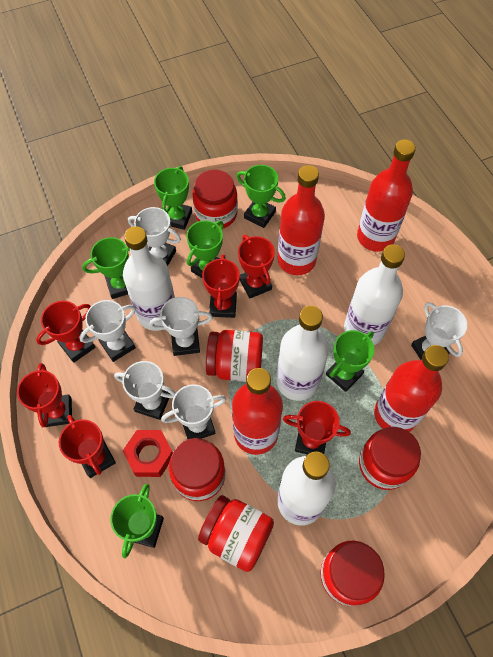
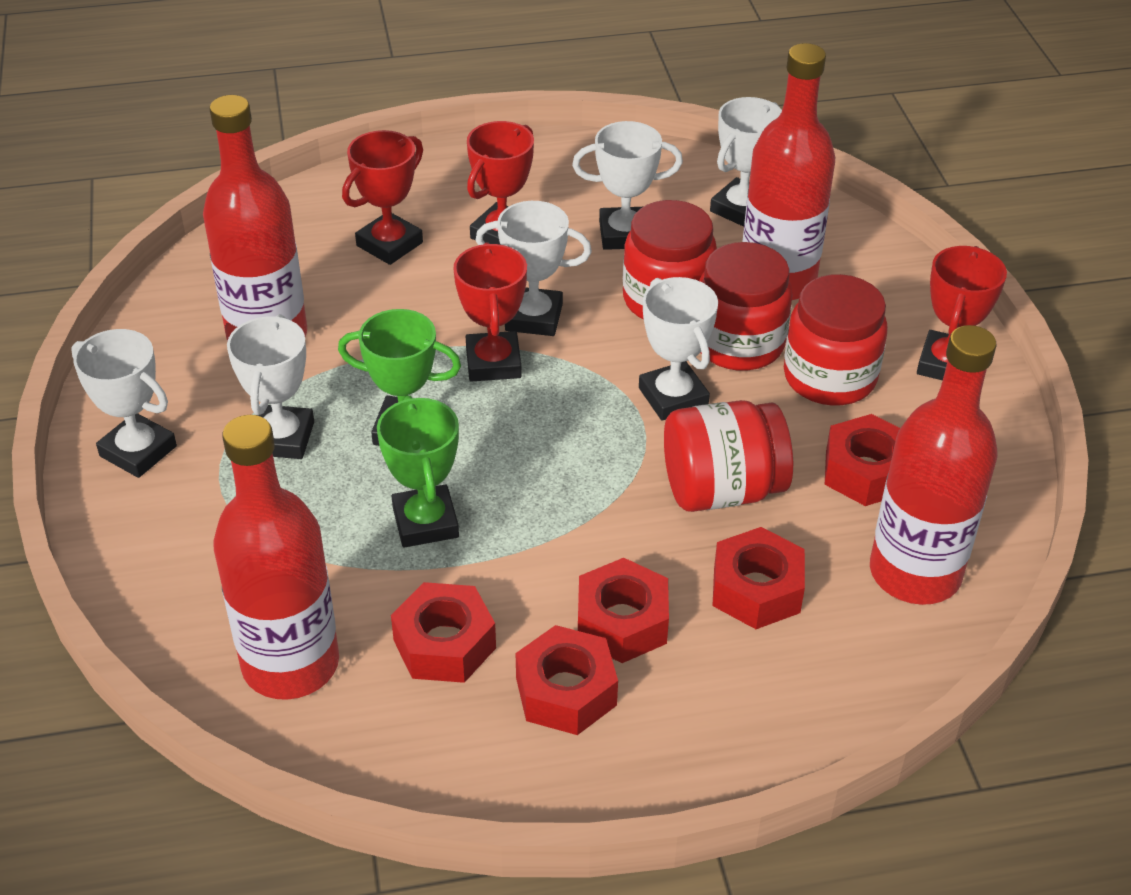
green trophy: 6 -> 2
red jar: 6 -> 4
red nut: 1 -> 5
red trophy: 6 -> 4
white bottle: 4 -> 0

